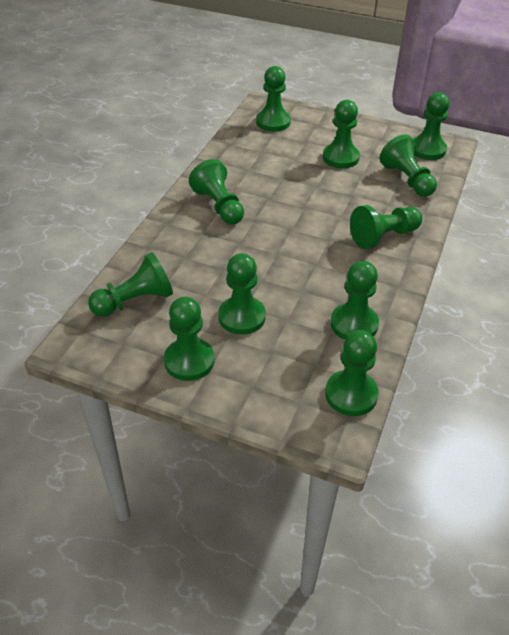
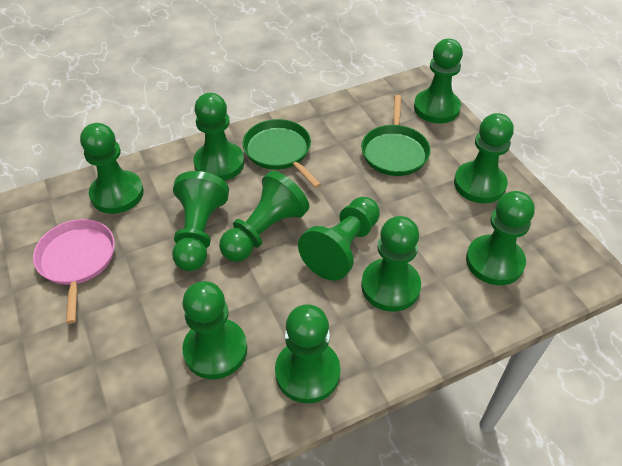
green pan: 0 -> 2
pink pan: 0 -> 1

